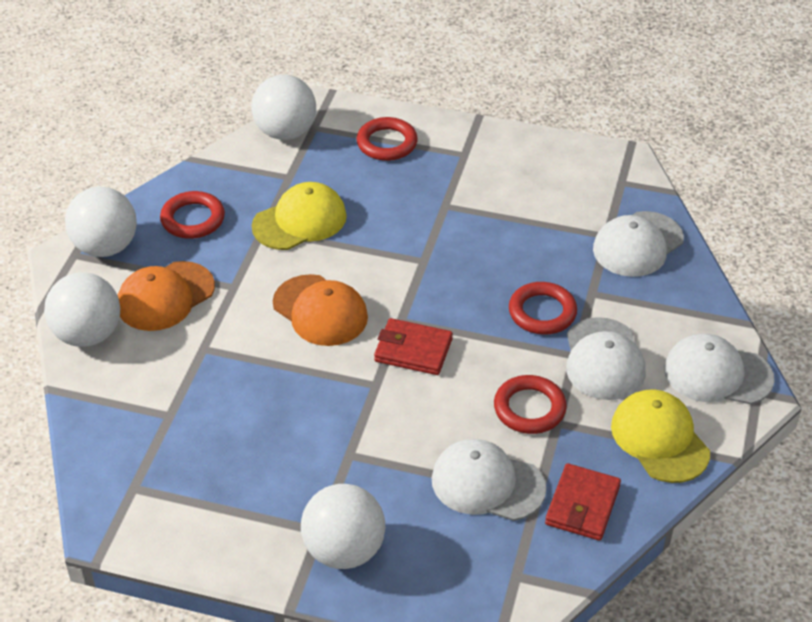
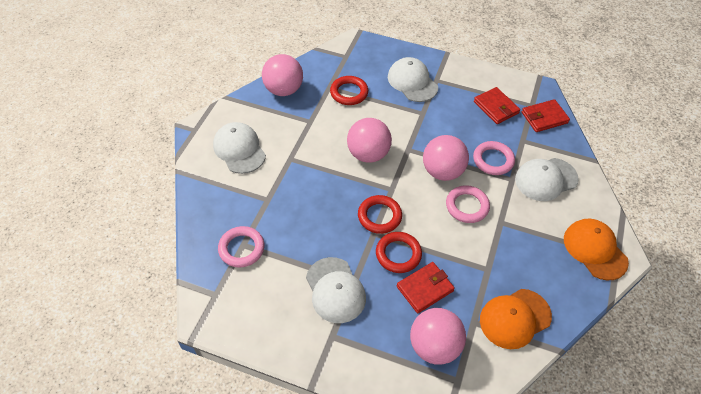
pink ball: 0 -> 4
pink ring: 0 -> 3
red ring: 4 -> 3
red wallet: 2 -> 3
white ball: 4 -> 0
yellow cap: 2 -> 0

